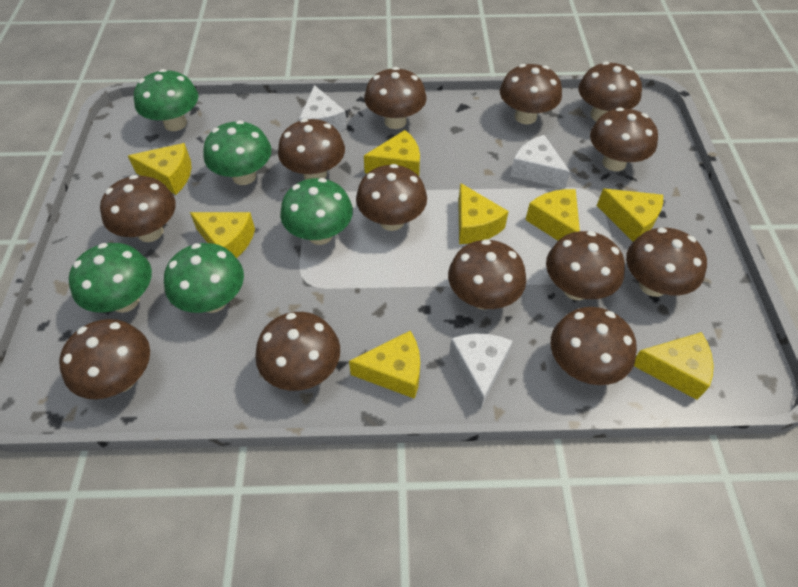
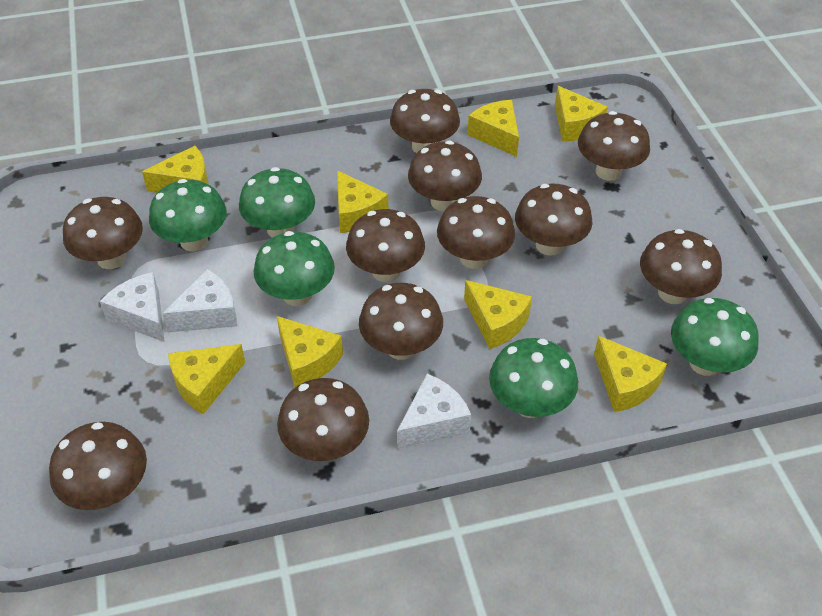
brown mushroom: 13 -> 11

